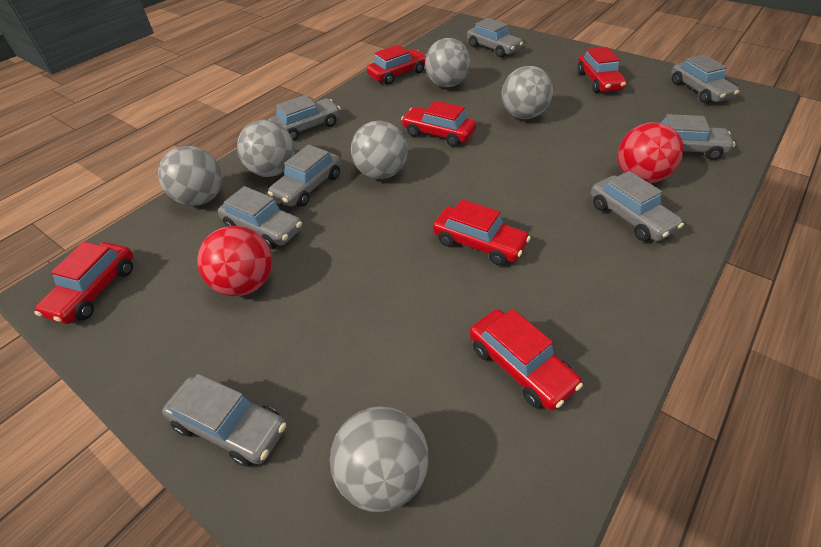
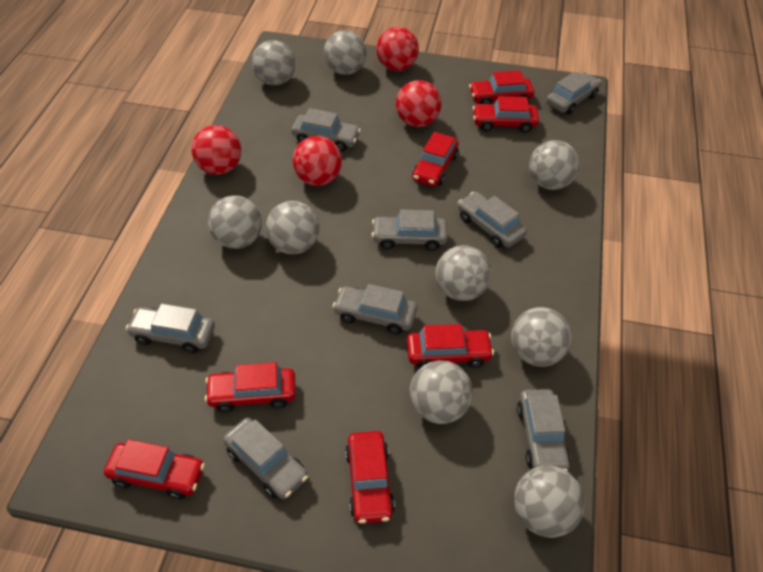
grey ball: 6 -> 9
red ball: 2 -> 4
red car: 6 -> 7

